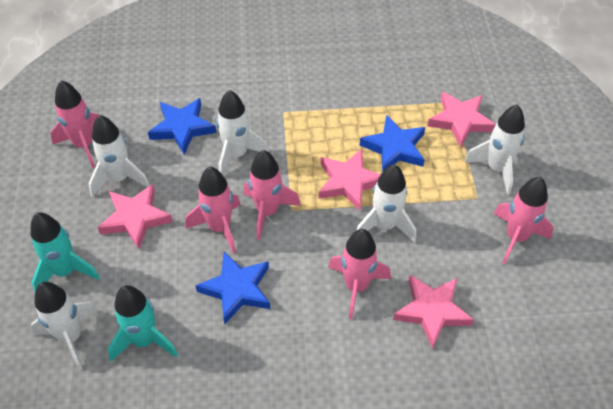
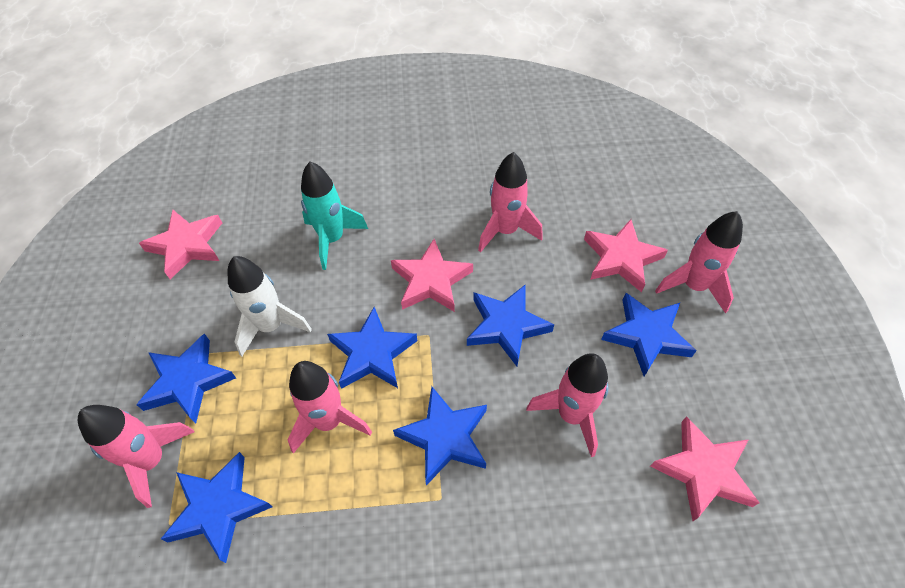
blue star: 3 -> 6
turquoise rocket: 2 -> 1
white rocket: 5 -> 1

